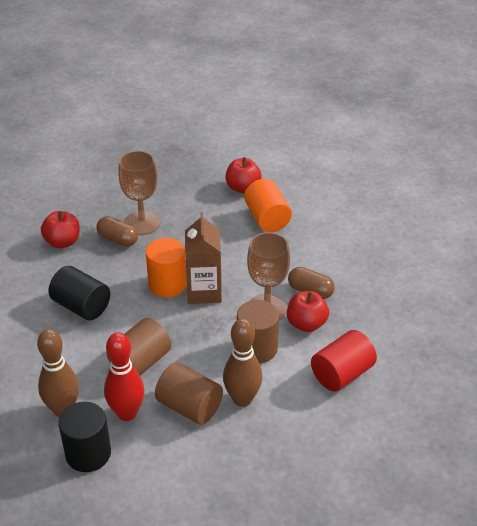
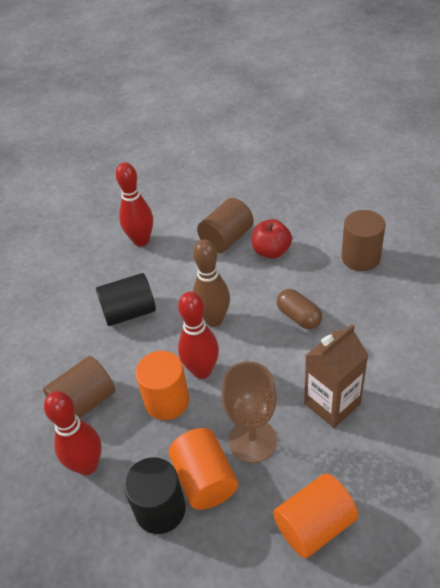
brown bowling pin: 2 -> 1
brown capsule: 2 -> 1
brown goblet: 2 -> 1
orange cylinder: 2 -> 3
red apple: 3 -> 1
red bowling pin: 1 -> 3
red cylinder: 1 -> 0

